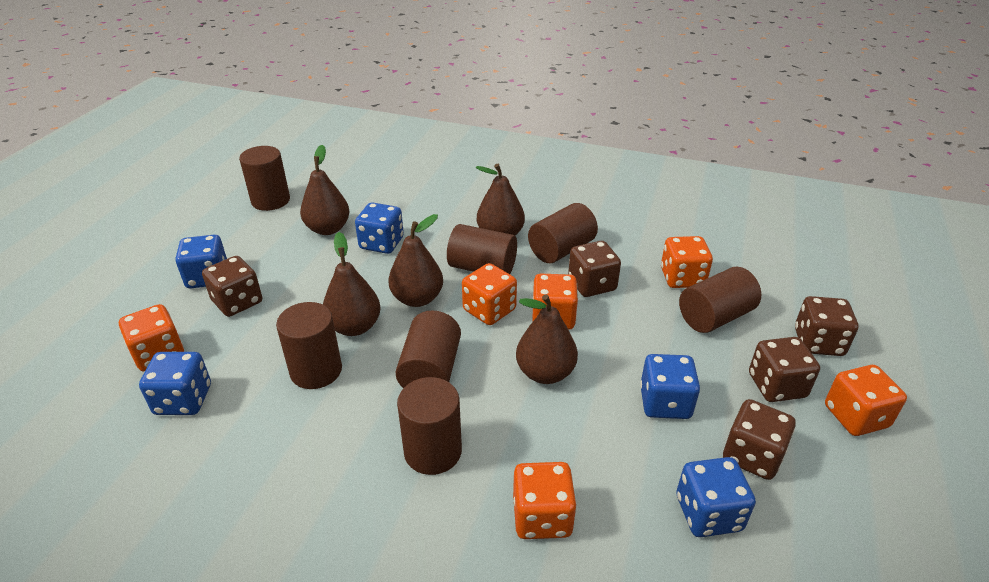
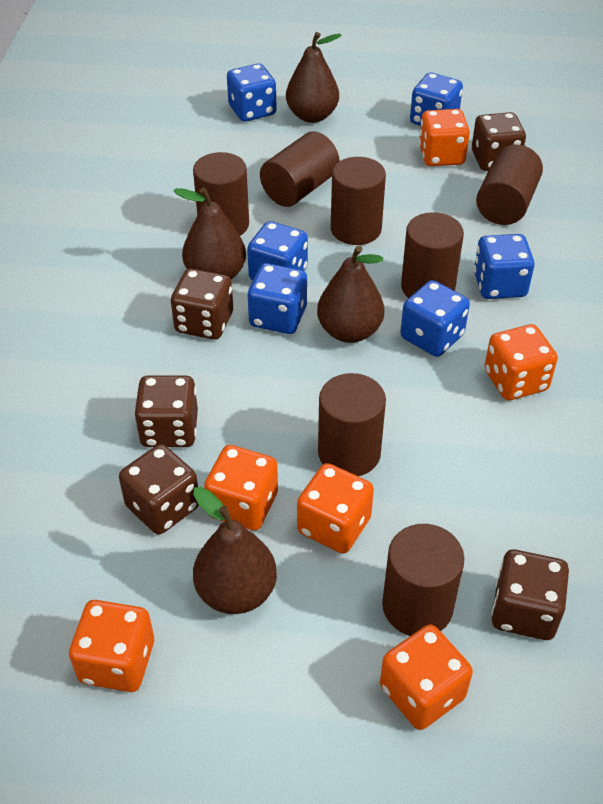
blue dice: 5 -> 6
brown pear: 5 -> 4

